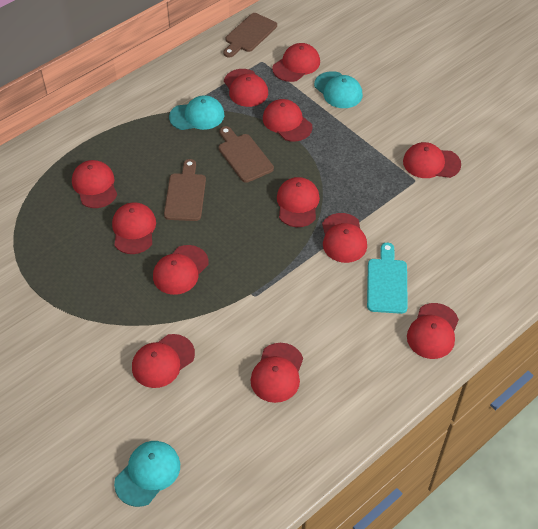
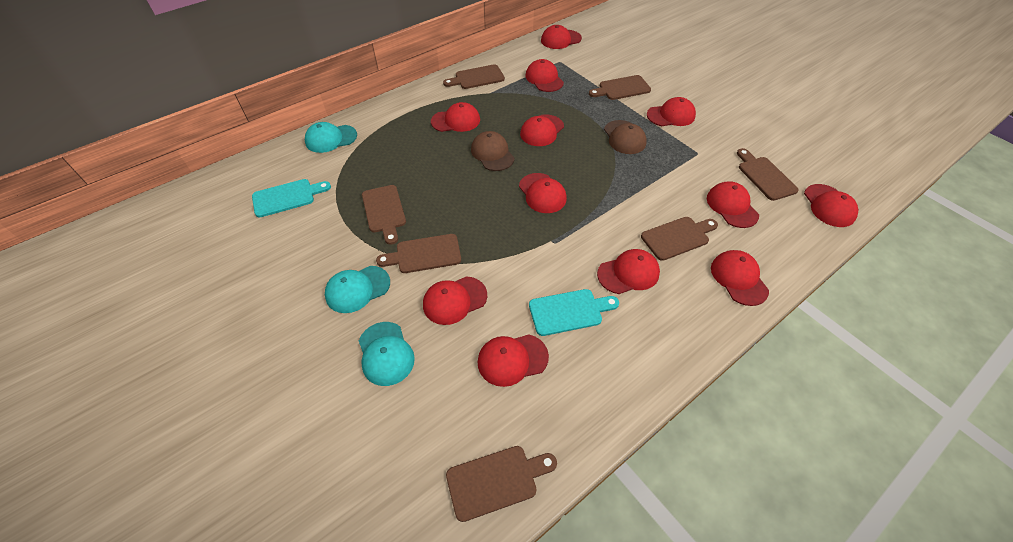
brown cap: 0 -> 2
brown cutting board: 3 -> 7
turquoise cutting board: 1 -> 2

